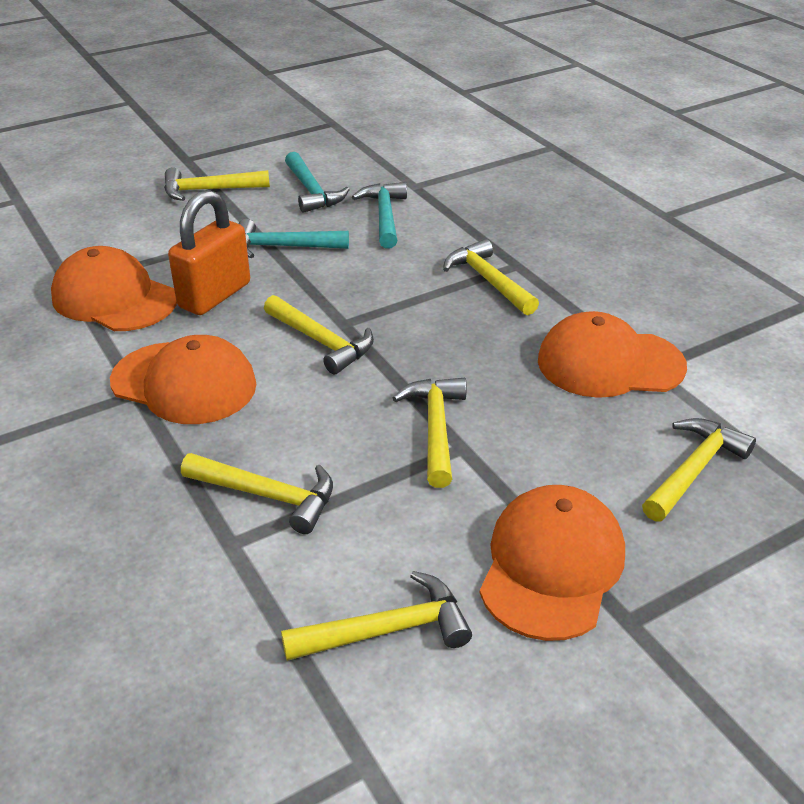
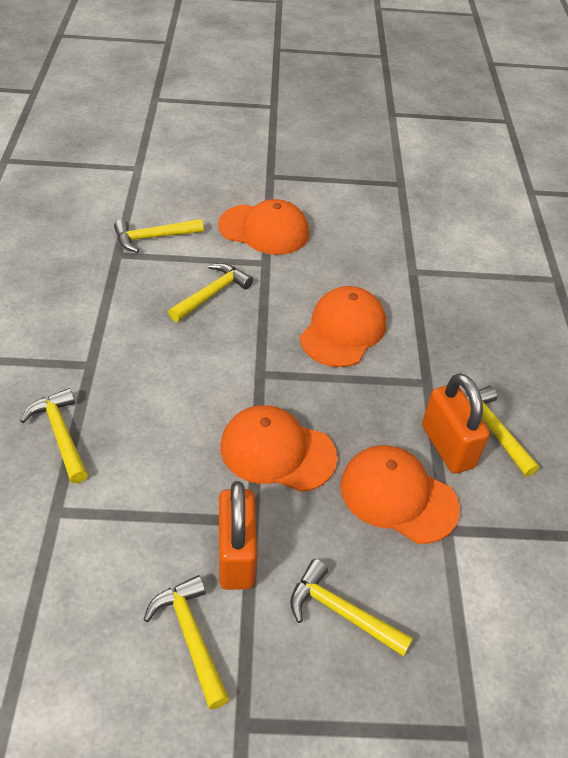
orange padlock: 1 -> 2
turquoise hammer: 3 -> 0
yellow hammer: 7 -> 6

